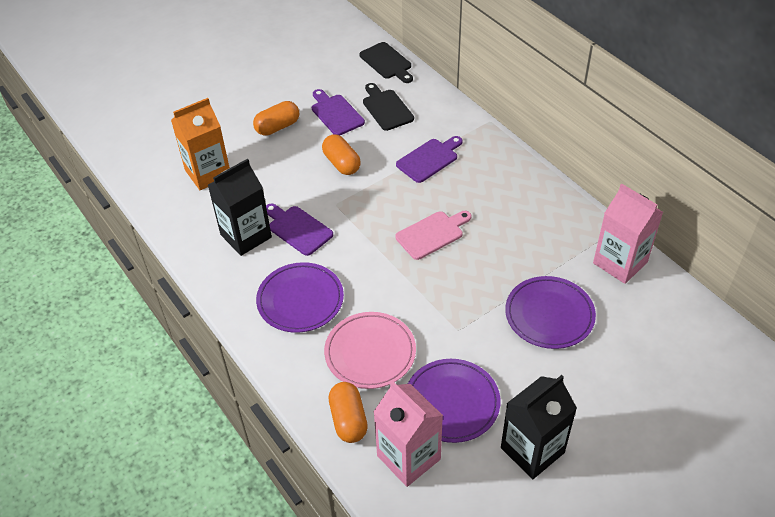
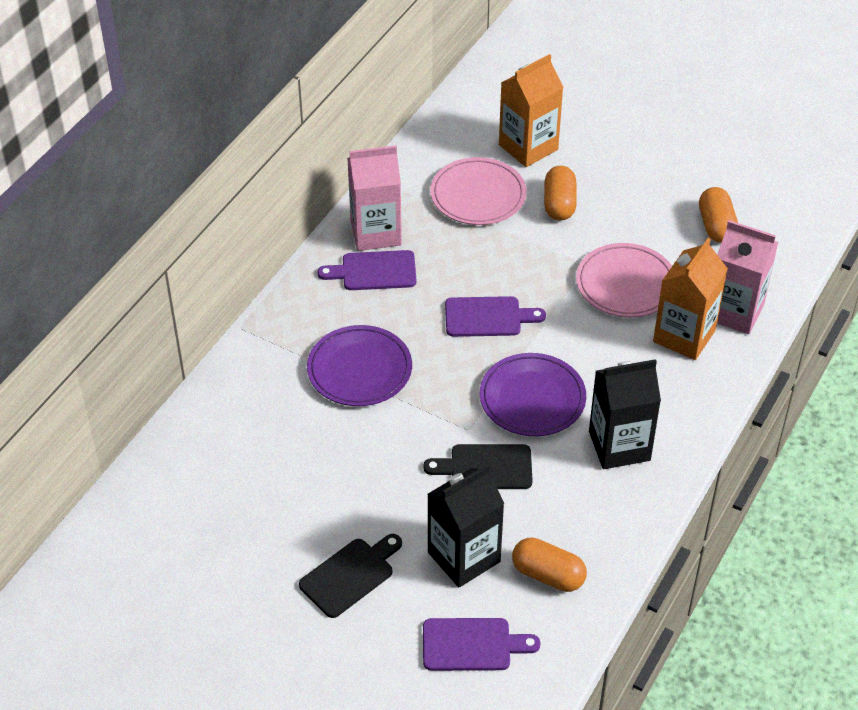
orange carton: 1 -> 2
pink cutting board: 1 -> 0
pink plate: 1 -> 2
purple plate: 3 -> 2

